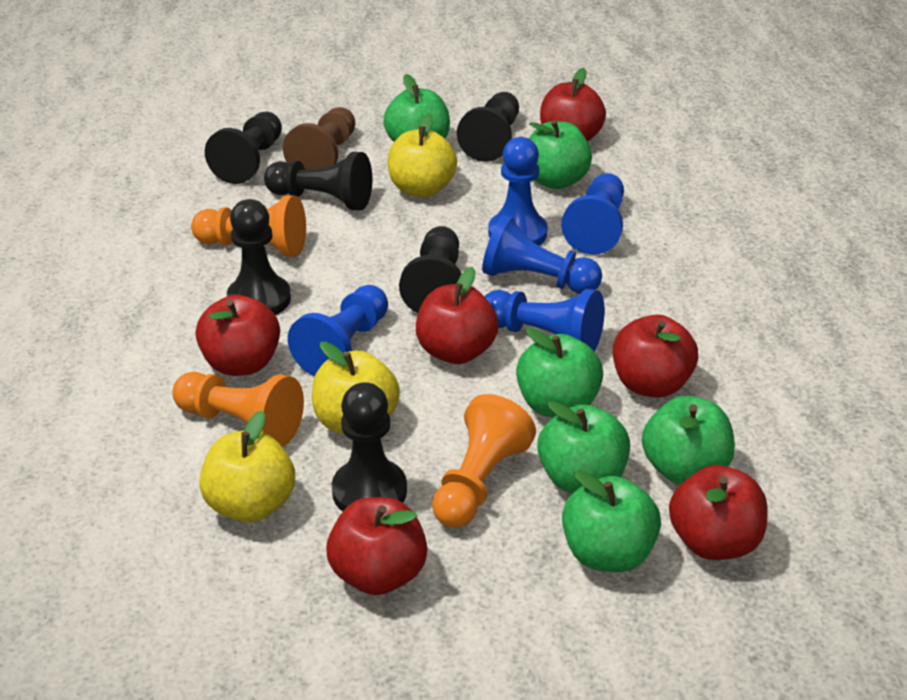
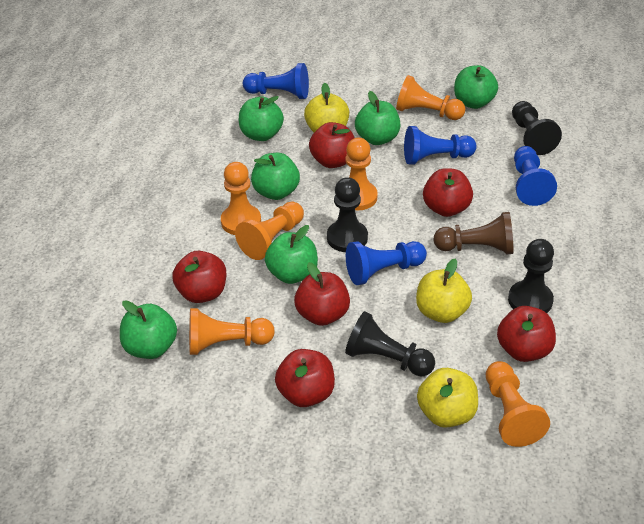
black pawn: 6 -> 4
blue pawn: 5 -> 4
orange pawn: 3 -> 6

